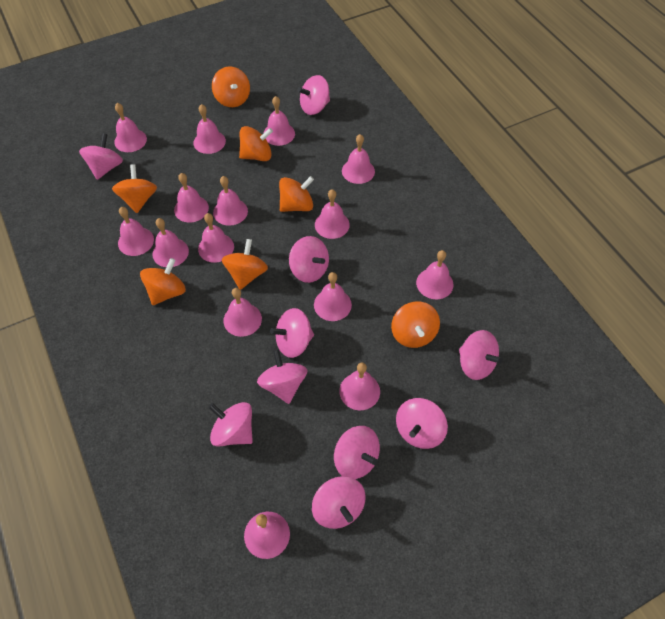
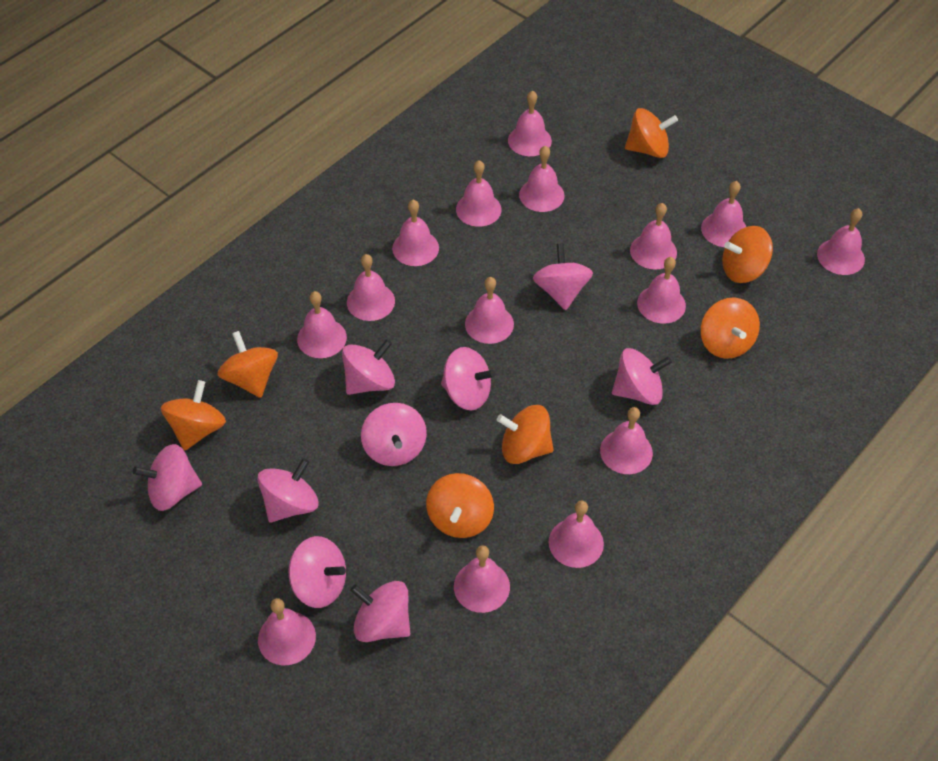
pink spinning top: 10 -> 9

